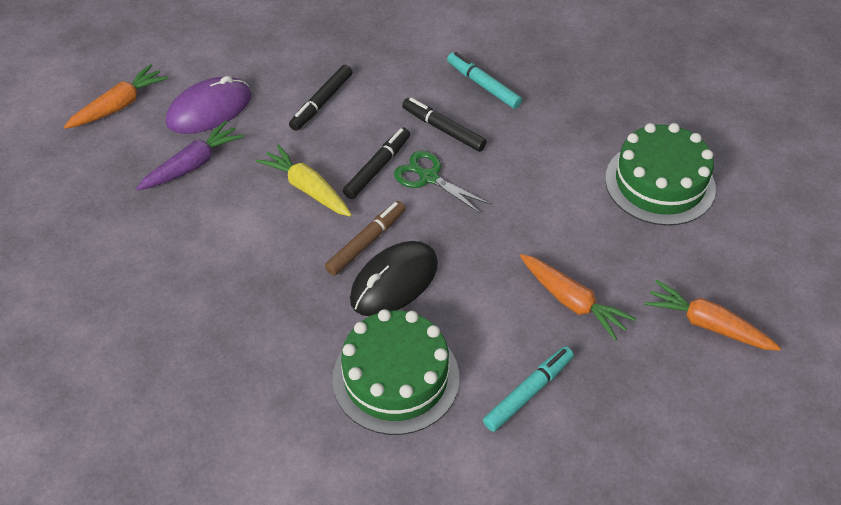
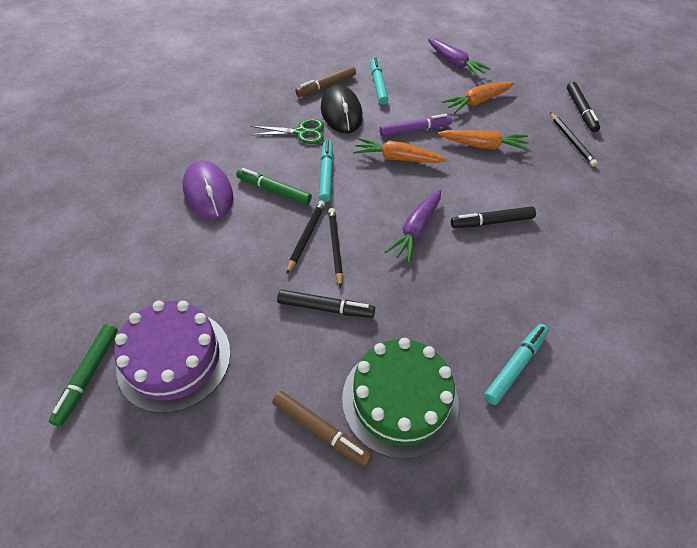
black pencil: 0 -> 3
brown marker: 1 -> 2
green cake: 2 -> 1
green marker: 0 -> 2
purple cake: 0 -> 1
purple carrot: 1 -> 2
purple marker: 0 -> 1
turquoise marker: 2 -> 3
yellow carrot: 1 -> 0

